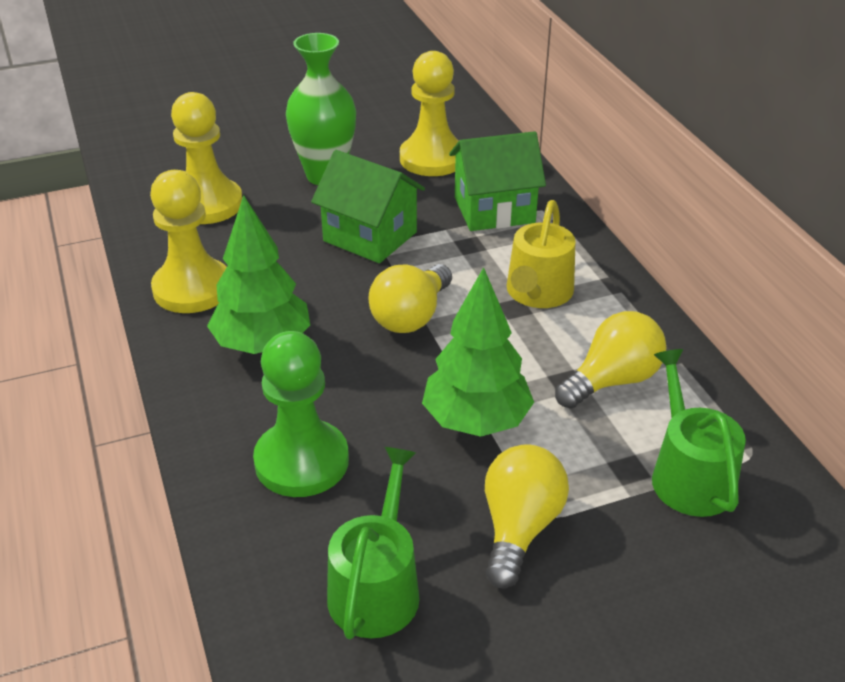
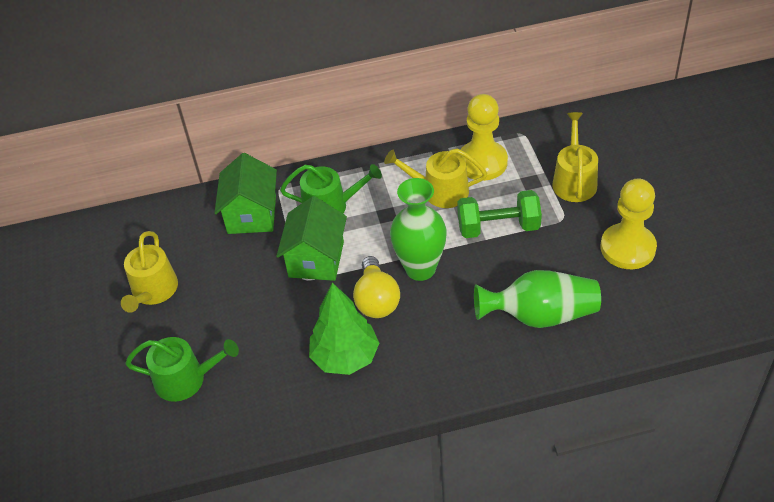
green dumbbell: 0 -> 1
green pawn: 1 -> 0
green tree: 2 -> 1
green vase: 1 -> 2
yellow light bulb: 3 -> 1
yellow pawn: 3 -> 2
yellow watering can: 1 -> 3

